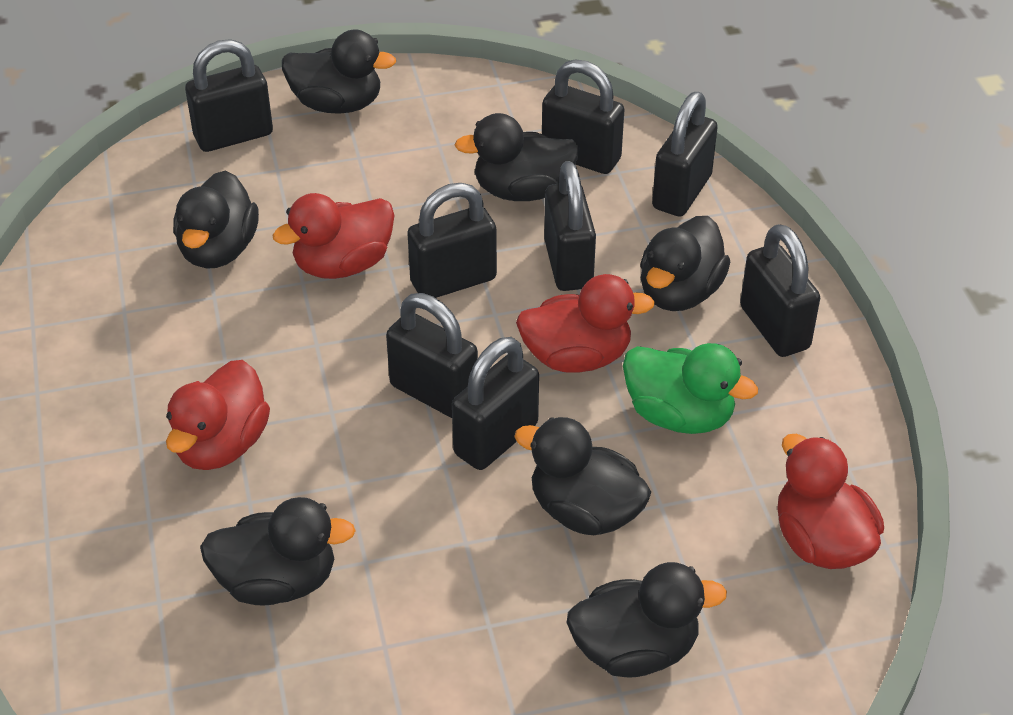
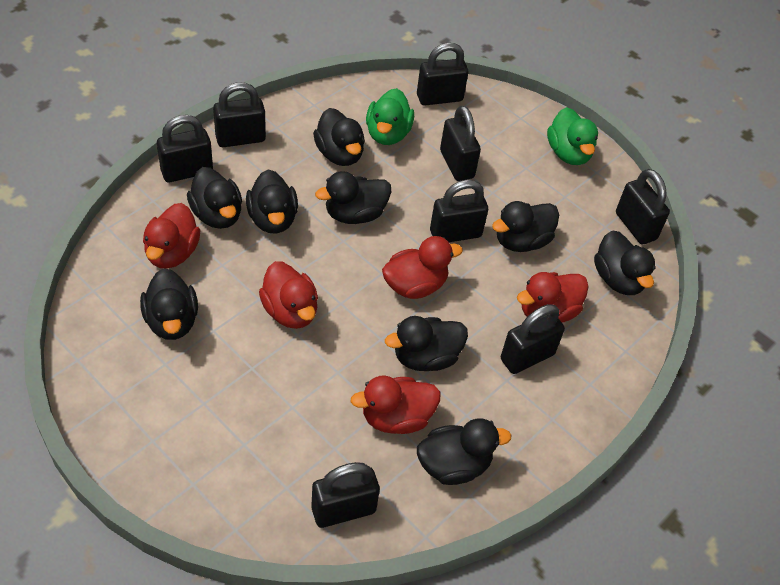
black duck: 7 -> 9
green duck: 1 -> 2
red duck: 4 -> 5

